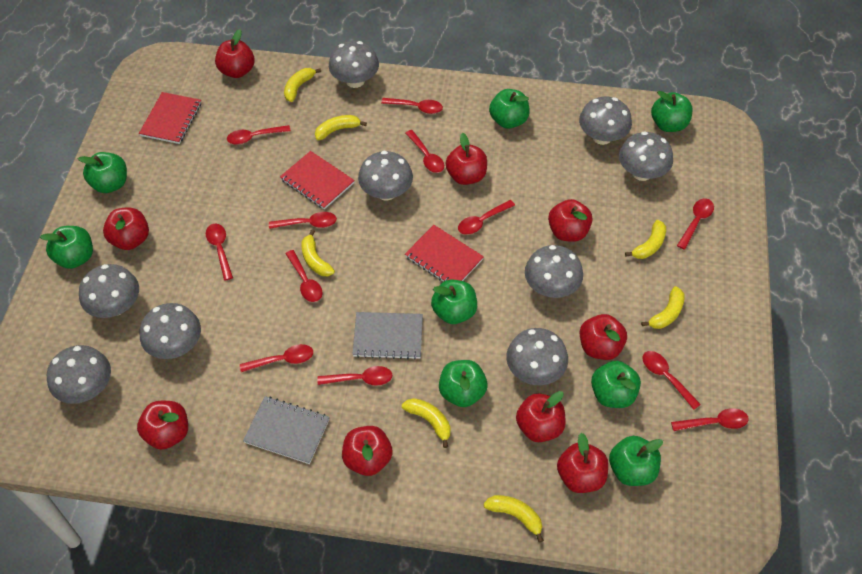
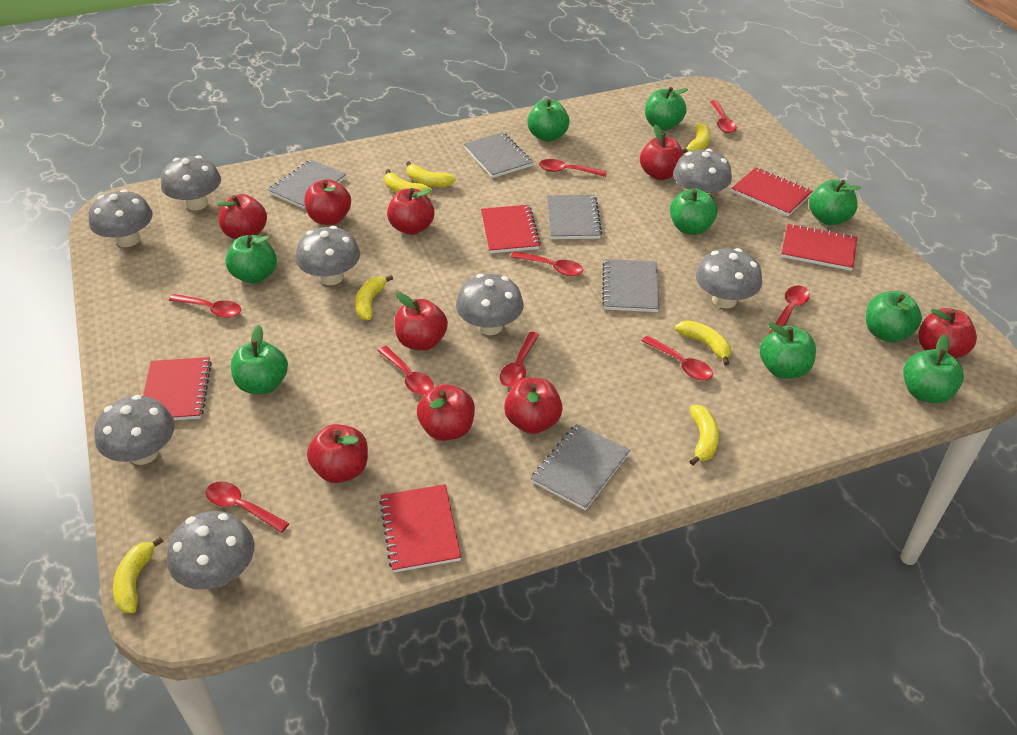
green apple: 8 -> 9
grey mushroom: 9 -> 8
grey notebook: 2 -> 5
red notebook: 3 -> 5
red spoon: 12 -> 9

